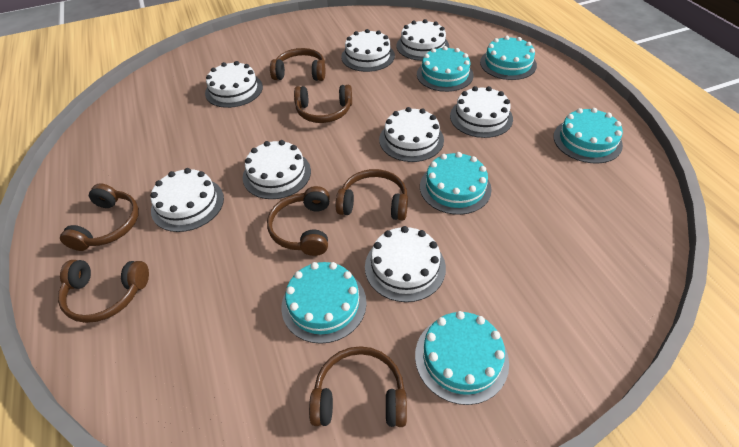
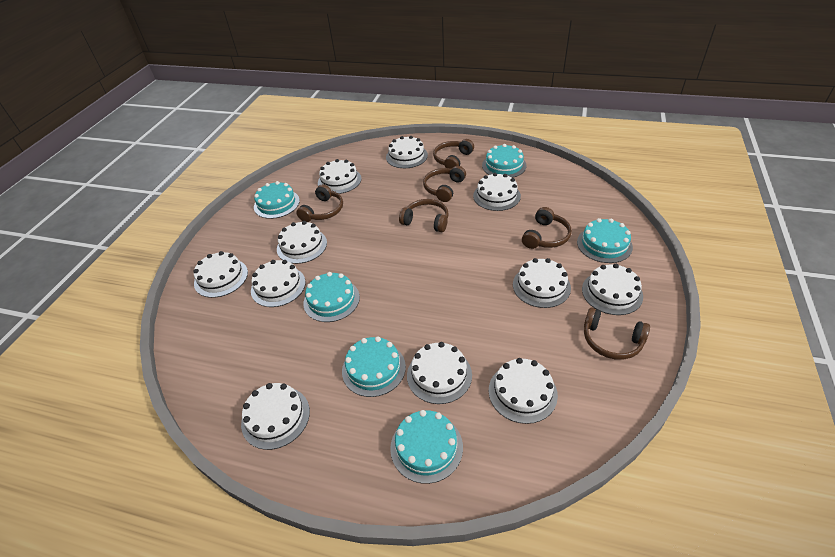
brown headphones: 7 -> 6
white cake: 8 -> 11

